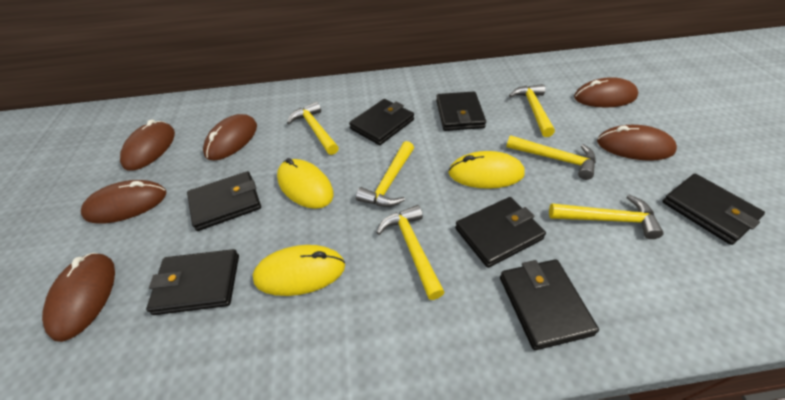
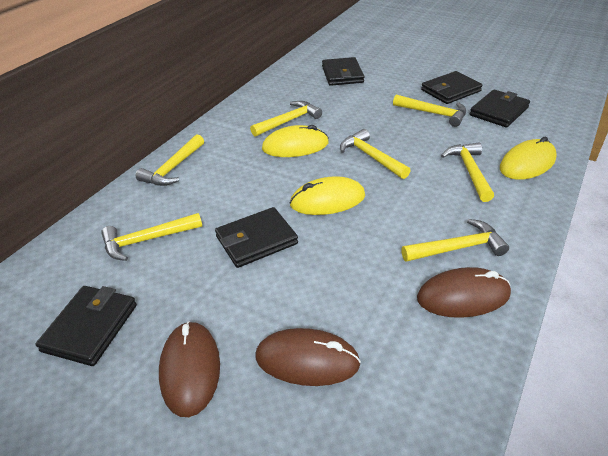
black wallet: 7 -> 5
brown mouse: 6 -> 3
yellow hammer: 6 -> 7

